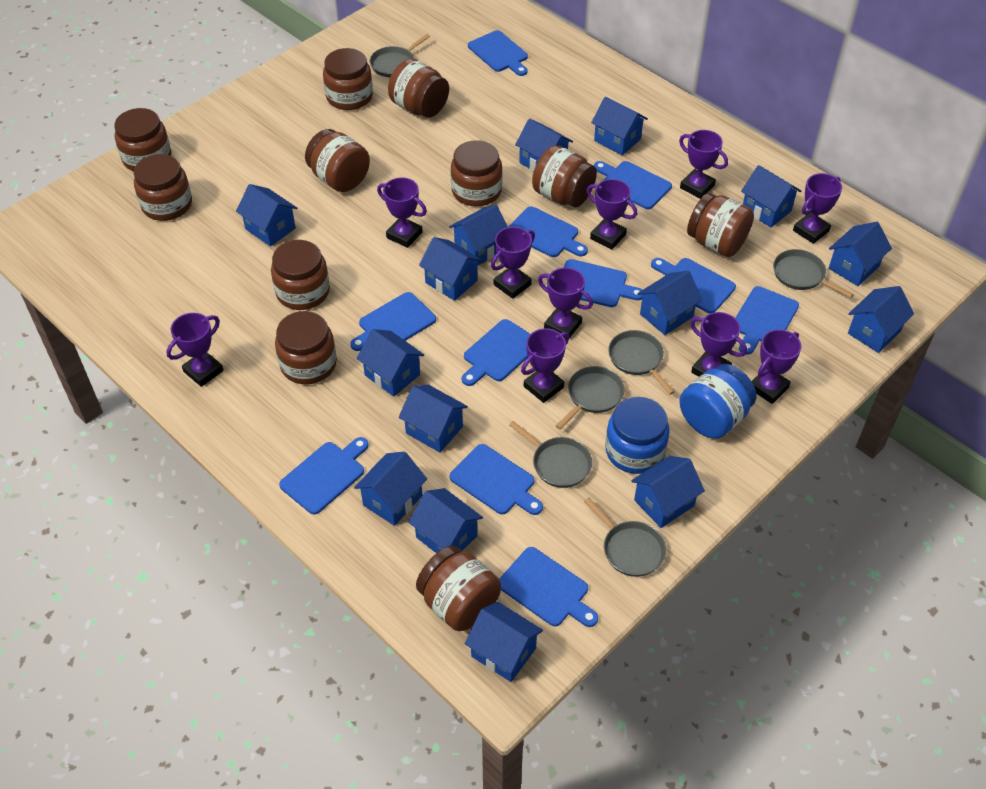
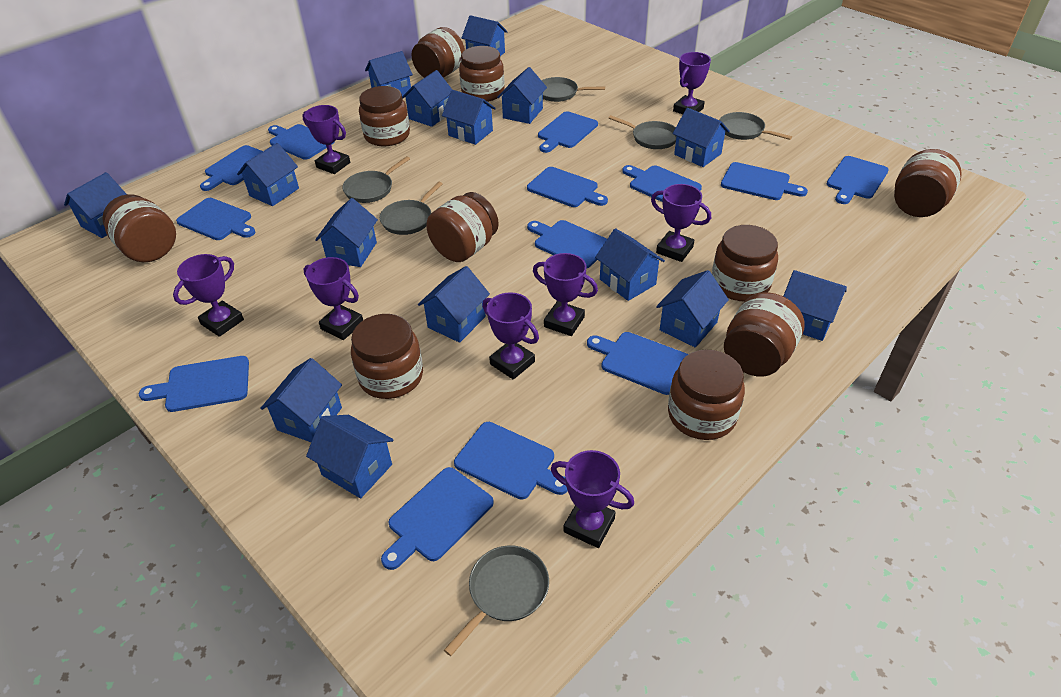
blue cutting board: 11 -> 13
blue jar: 2 -> 0
brown jar: 11 -> 10
purple trophy: 10 -> 8

